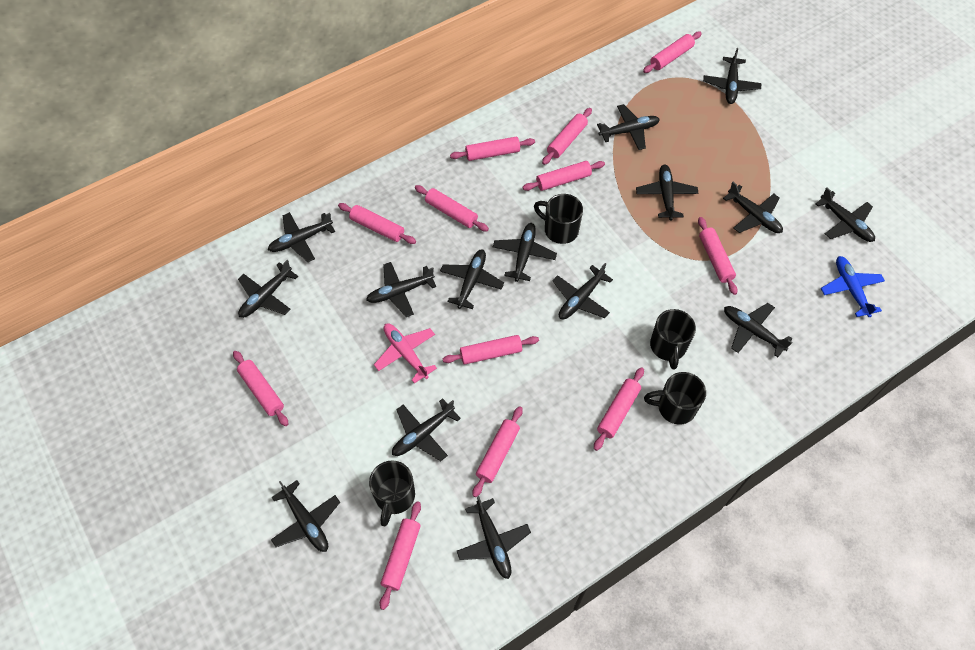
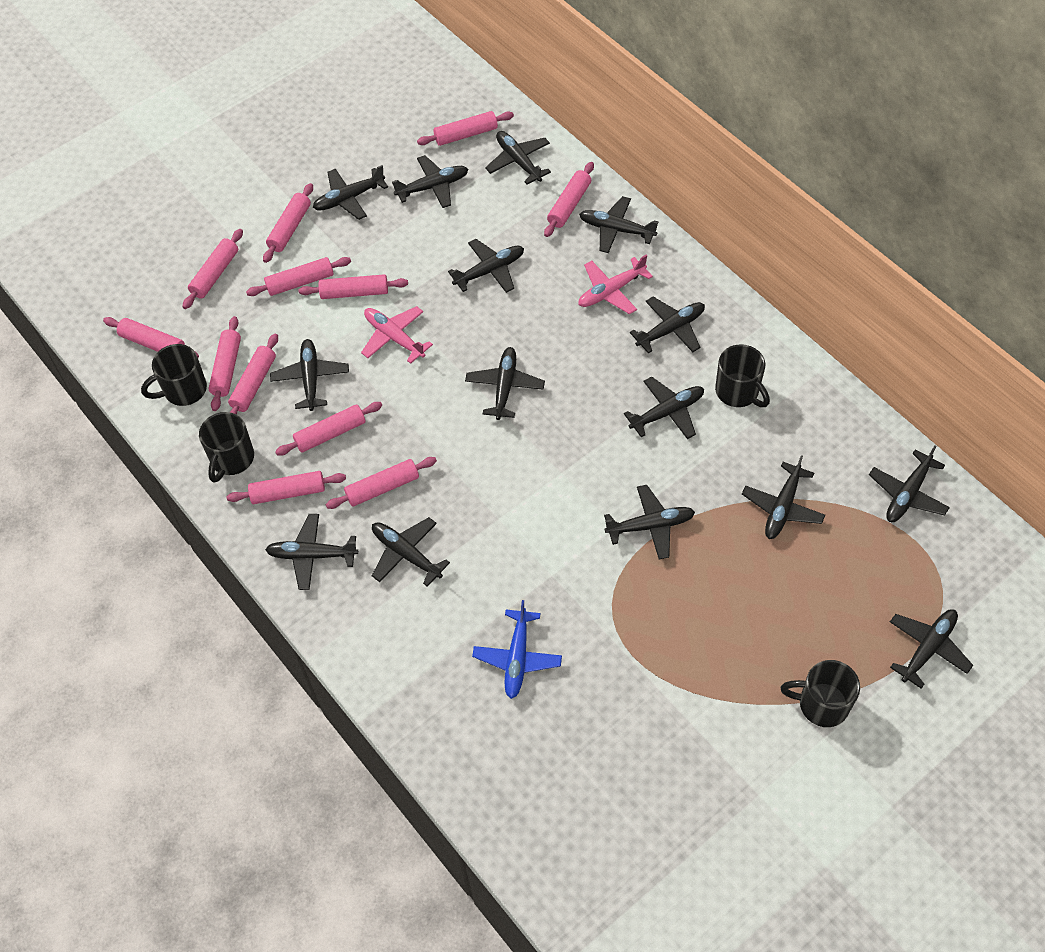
pink plane: 1 -> 2

